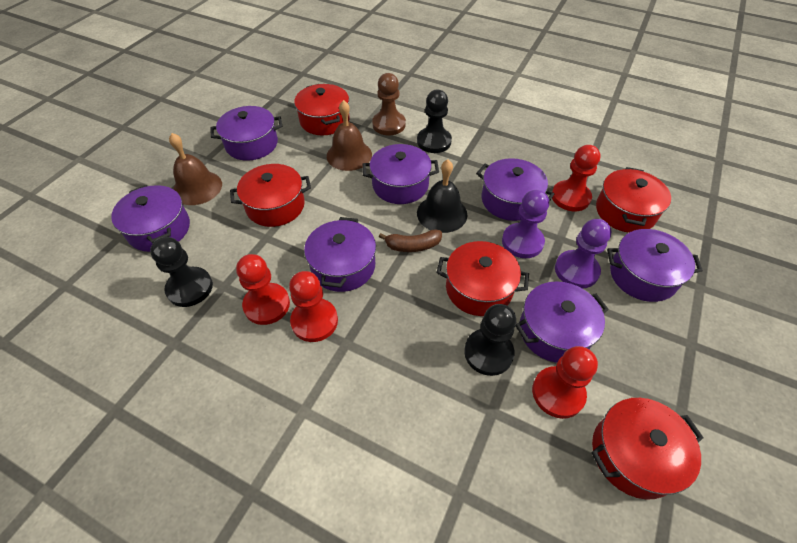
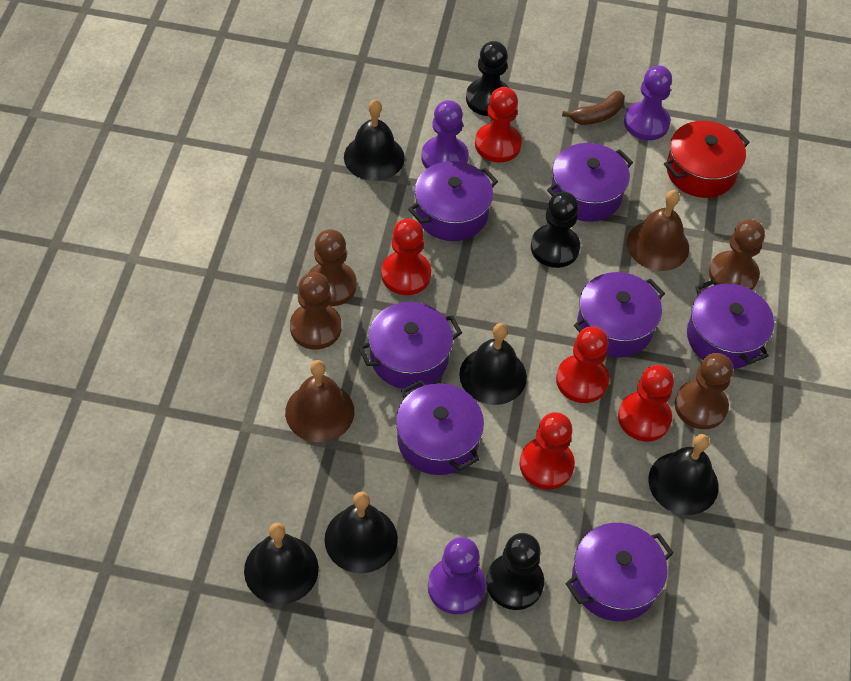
black bell: 1 -> 5
brown pawn: 1 -> 4
purple pawn: 2 -> 3
red pawn: 4 -> 5
red pot: 5 -> 1

